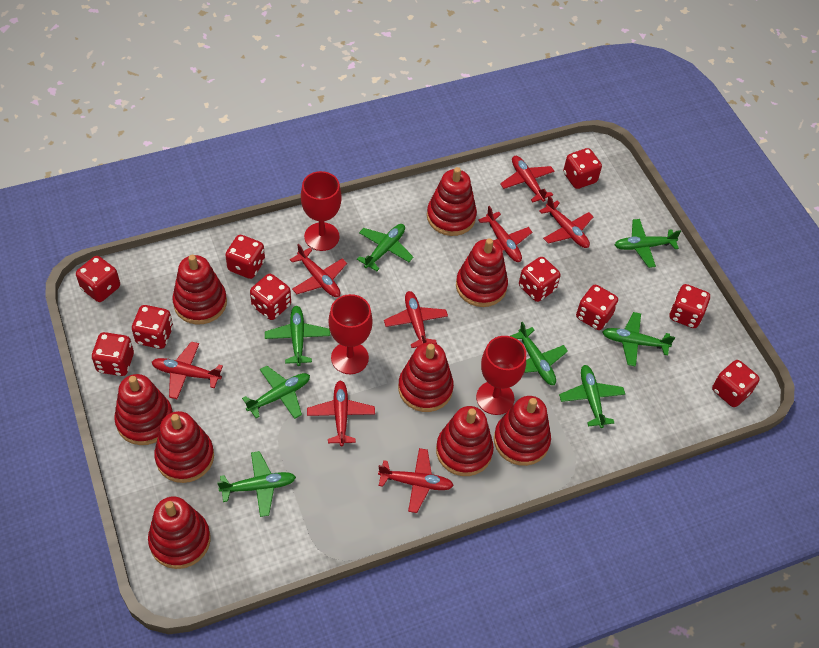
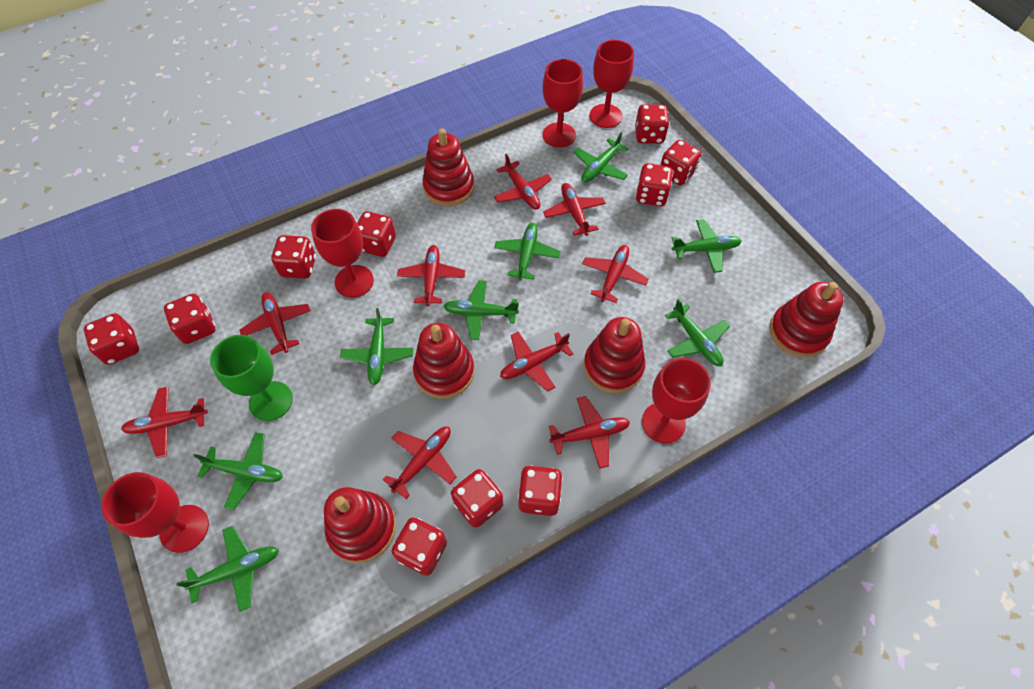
green goblet: 0 -> 1
red goblet: 3 -> 5
red plane: 8 -> 9
red stacking toy: 9 -> 5

